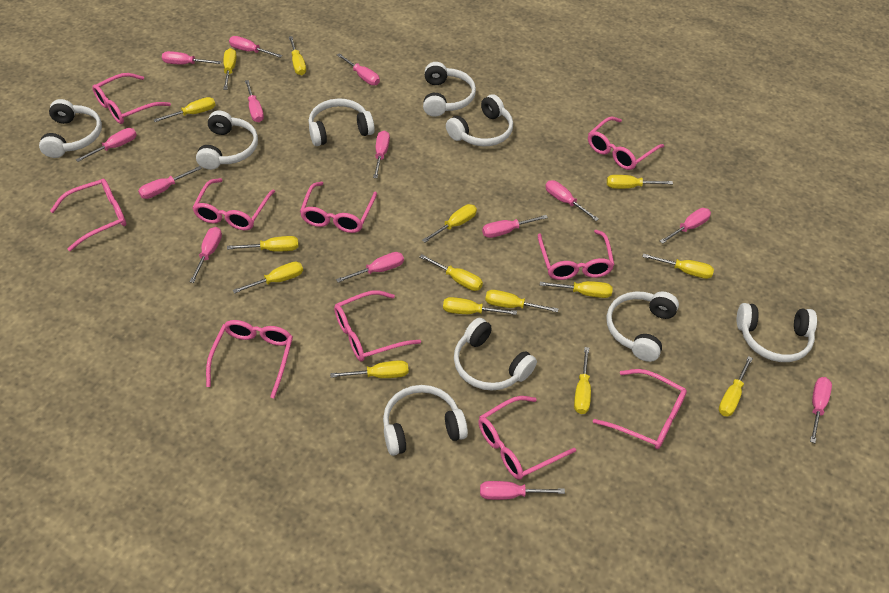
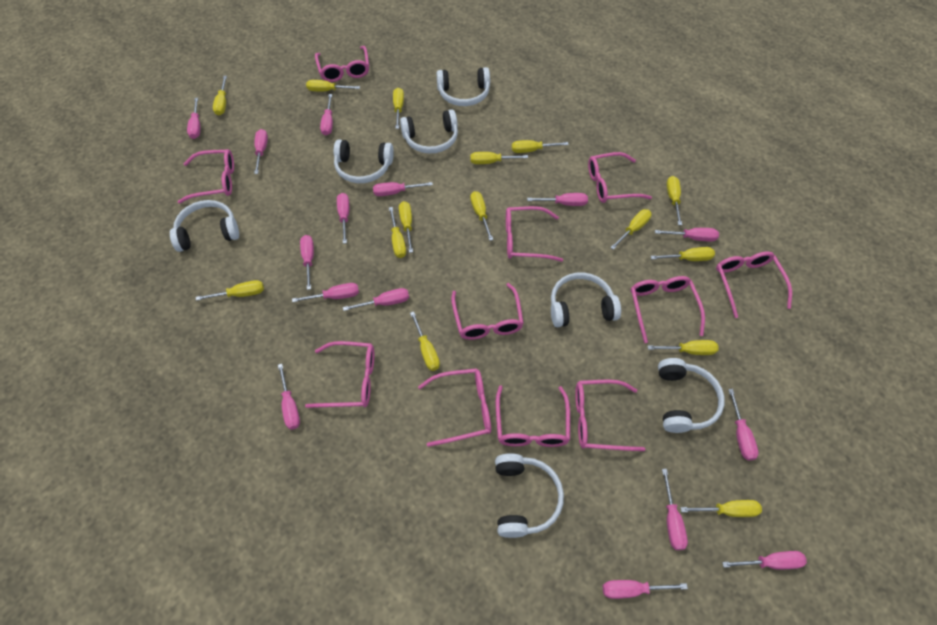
pink glasses: 10 -> 11
pink screwdriver: 14 -> 15
white headphones: 9 -> 7

